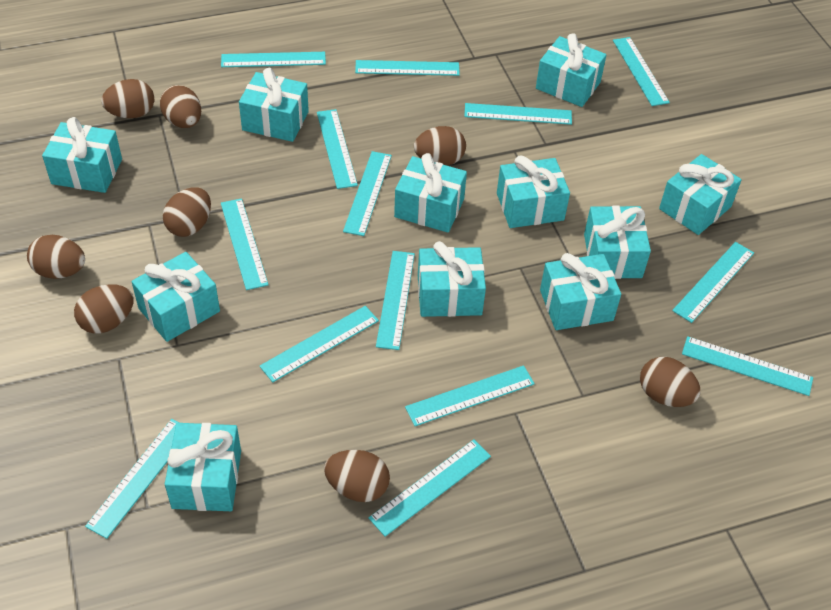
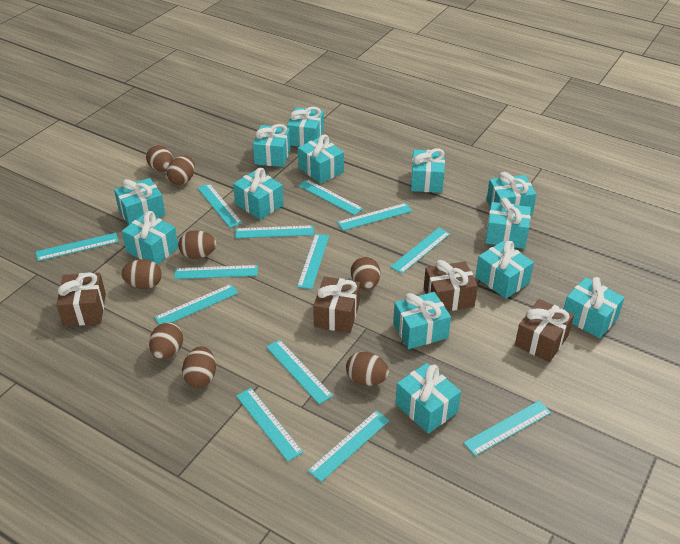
brown gift: 0 -> 4
turquoise gift: 11 -> 13
turquoise ruler: 14 -> 13

